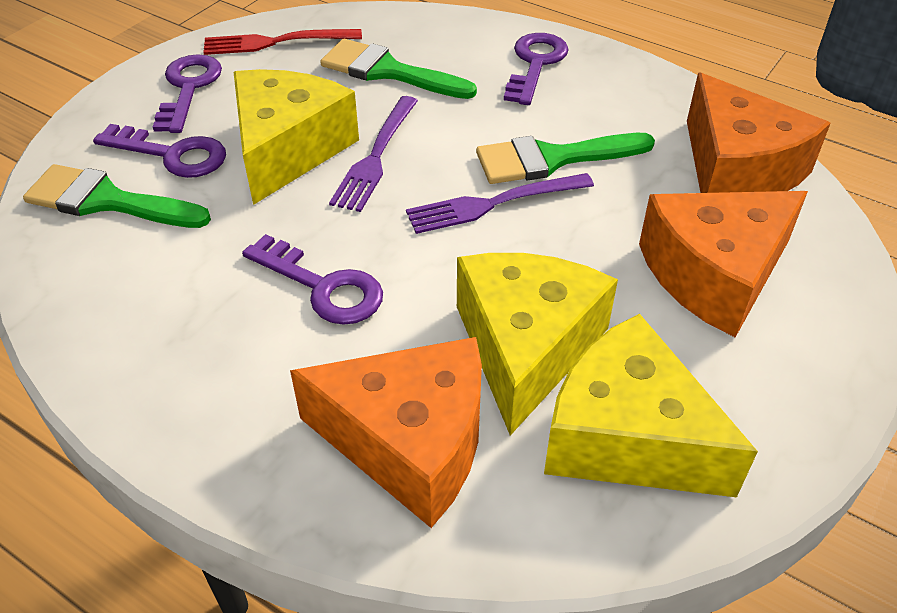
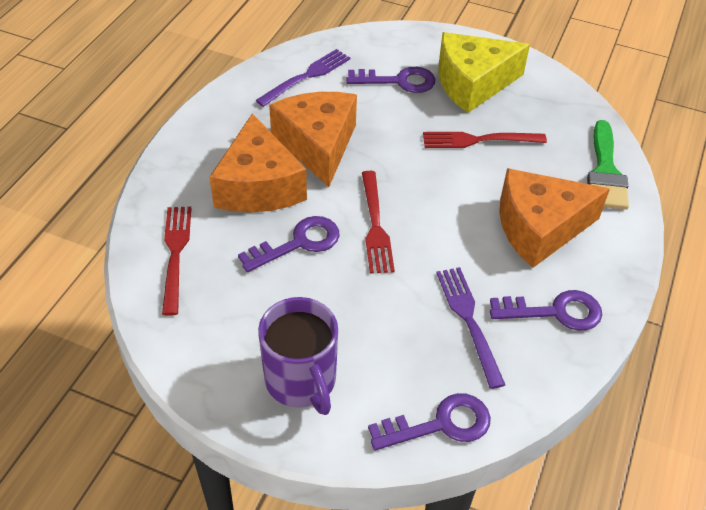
green brush: 3 -> 1
purple mug: 0 -> 1
red fork: 1 -> 3
yellow cheese: 3 -> 1

